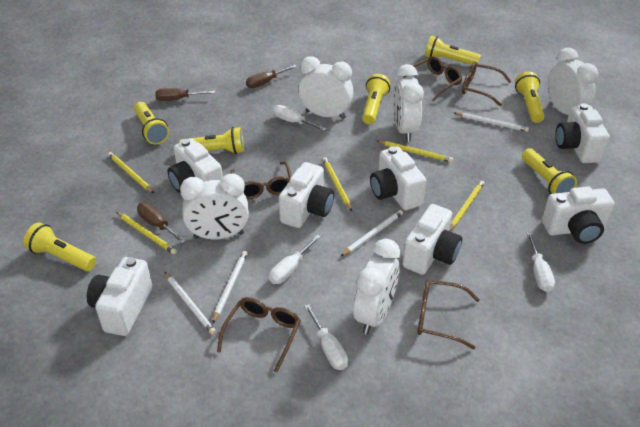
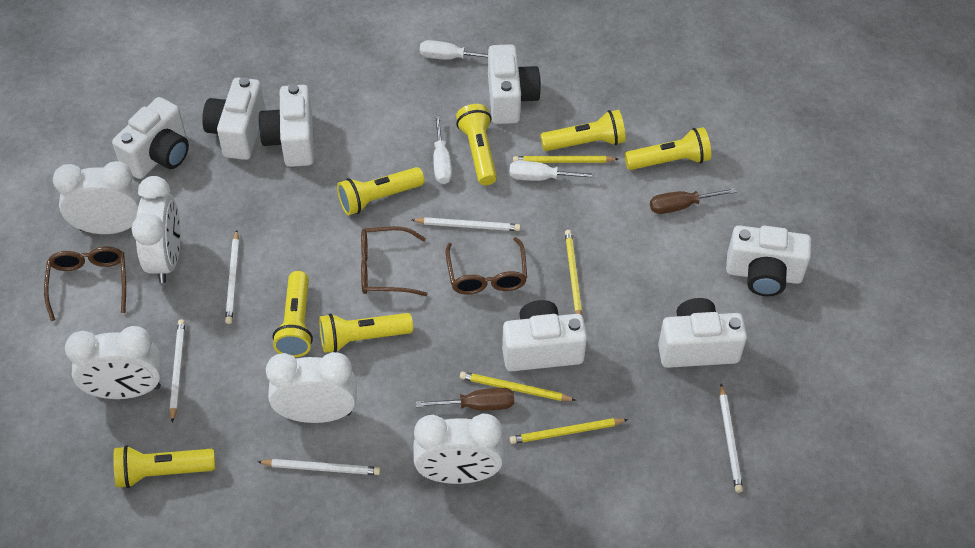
brown glasses: 5 -> 3
brown screwdriver: 3 -> 2
white pencil: 4 -> 5
white screwdriver: 4 -> 3
yellow pencil: 5 -> 4

